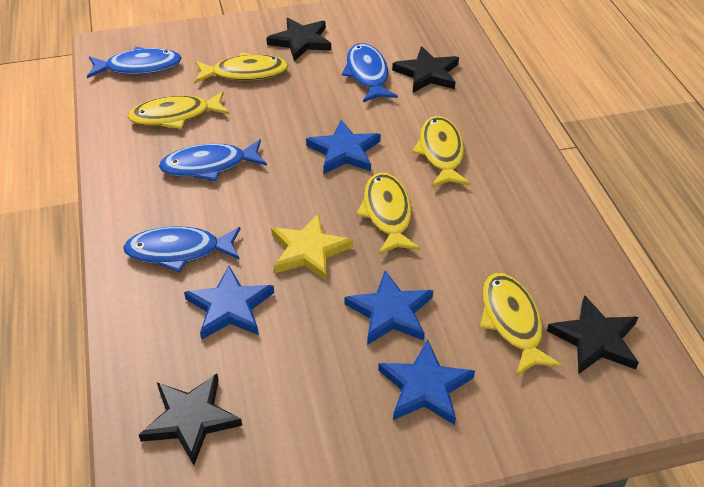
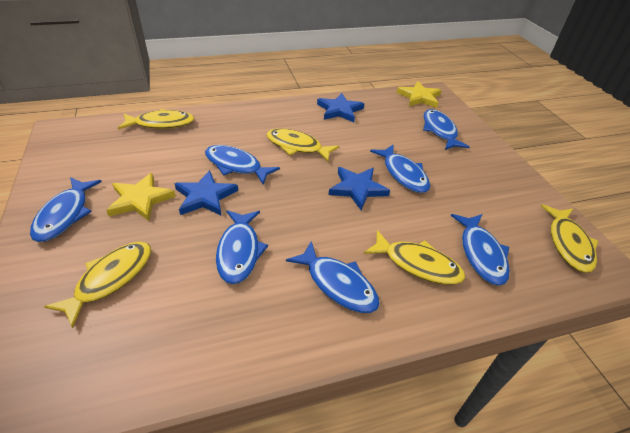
black star: 4 -> 0
blue fish: 4 -> 7
blue star: 4 -> 3
yellow star: 1 -> 2

